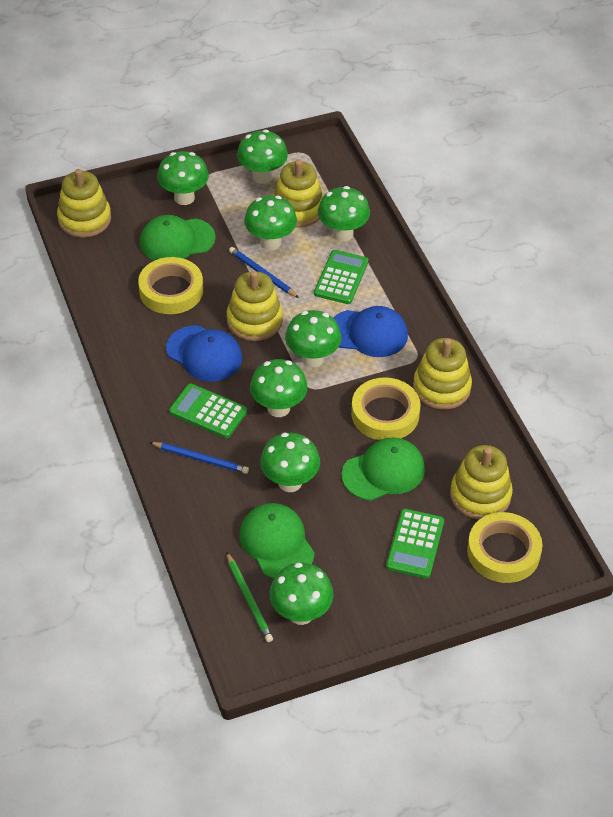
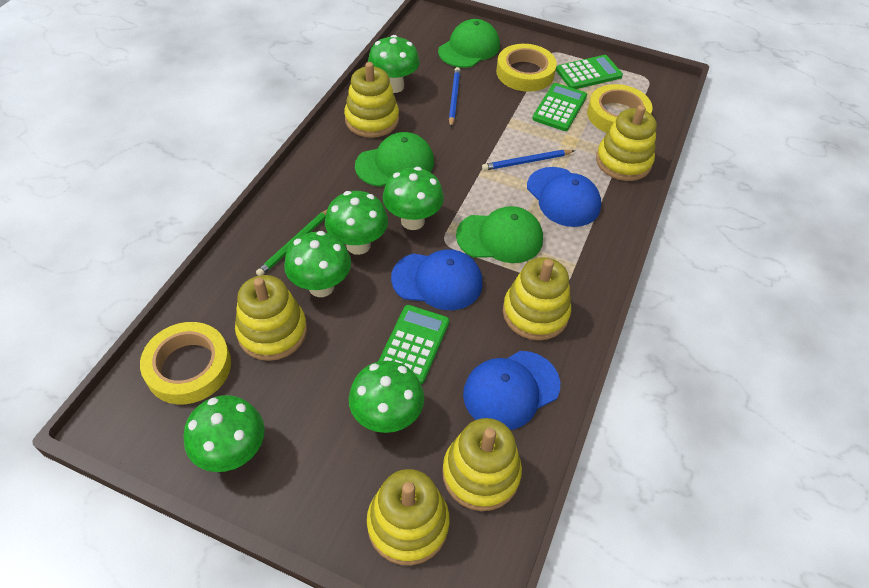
blue cap: 2 -> 3
green mushroom: 8 -> 6
yellow stacking toy: 5 -> 6

